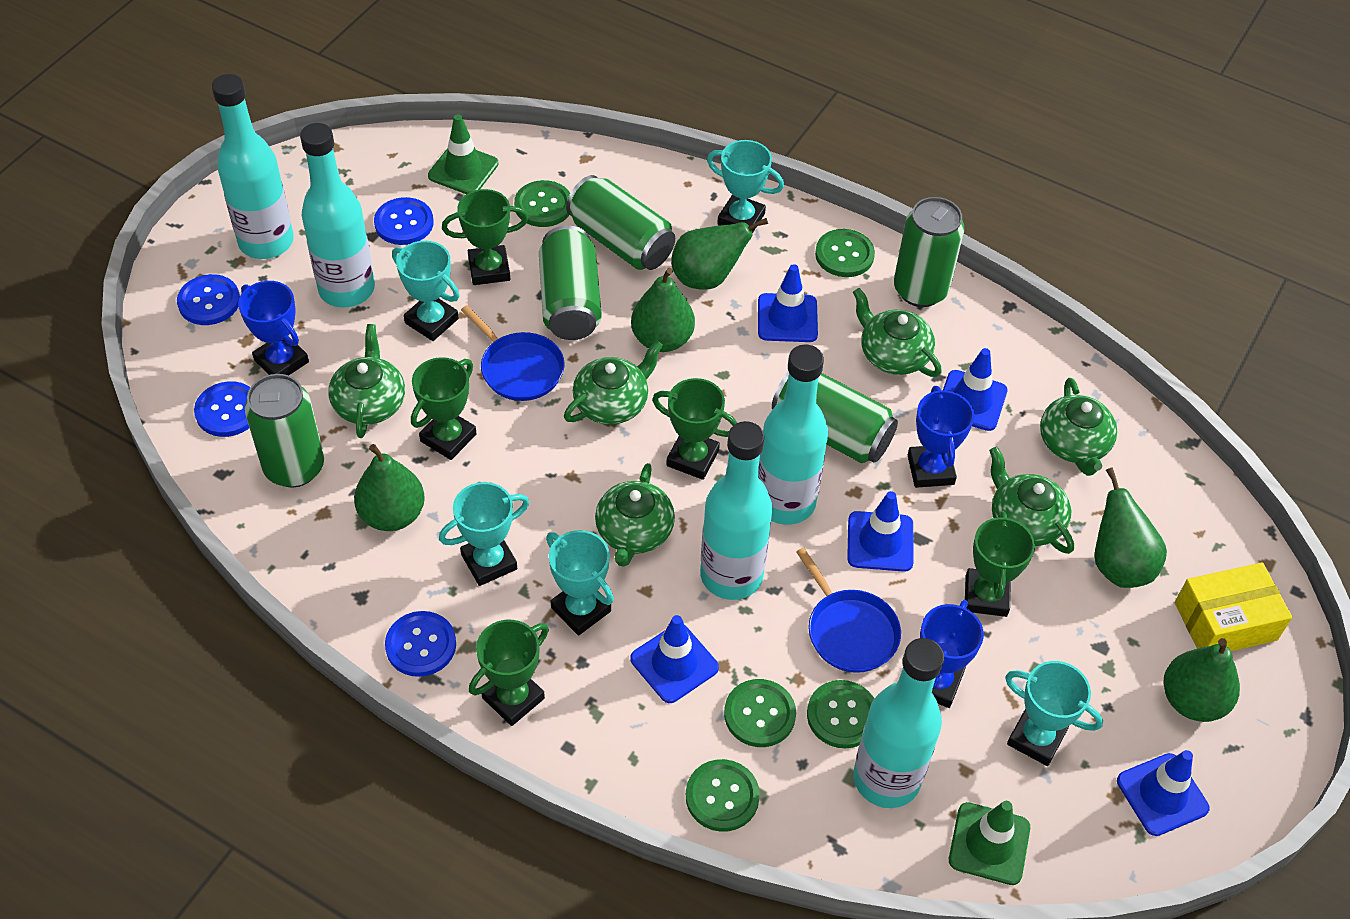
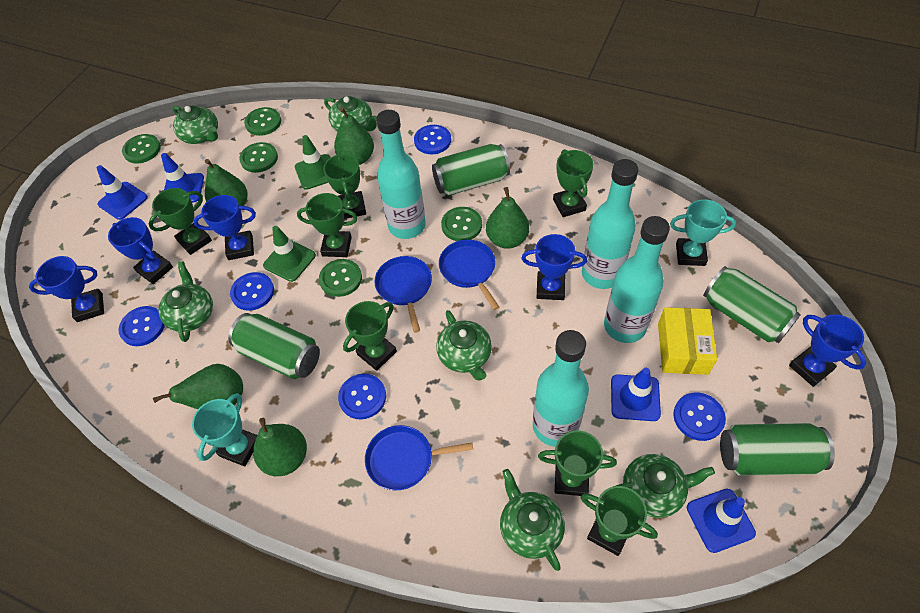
blue button: 4 -> 5
blue pan: 2 -> 3
blue traffic cone: 5 -> 4
blue trophy: 3 -> 5
green can: 5 -> 4
green trophy: 5 -> 7
turquoise bottle: 5 -> 4
turquoise trophy: 5 -> 2

